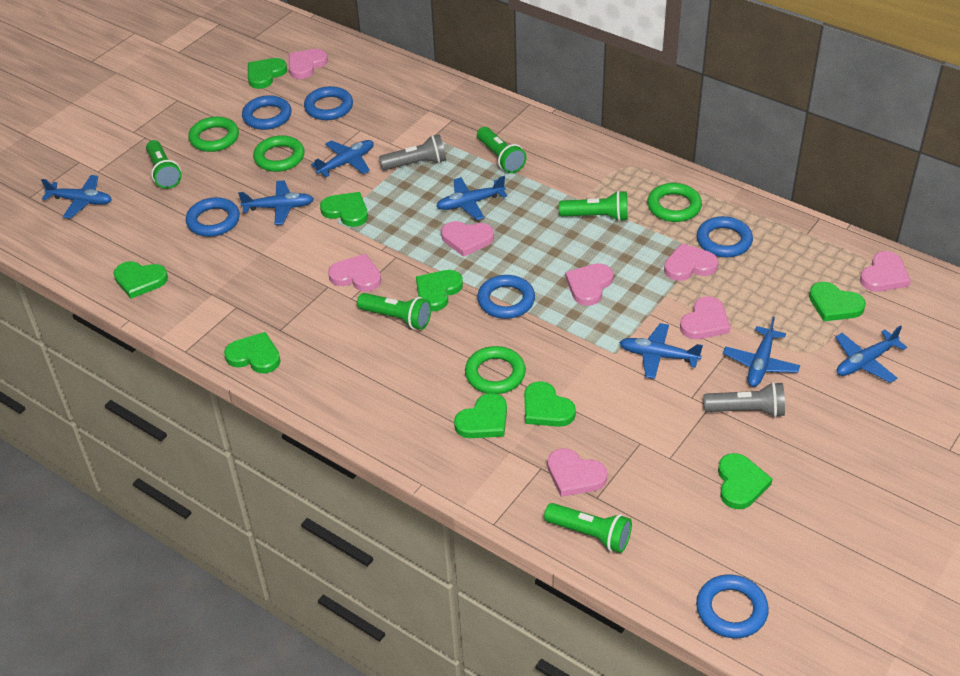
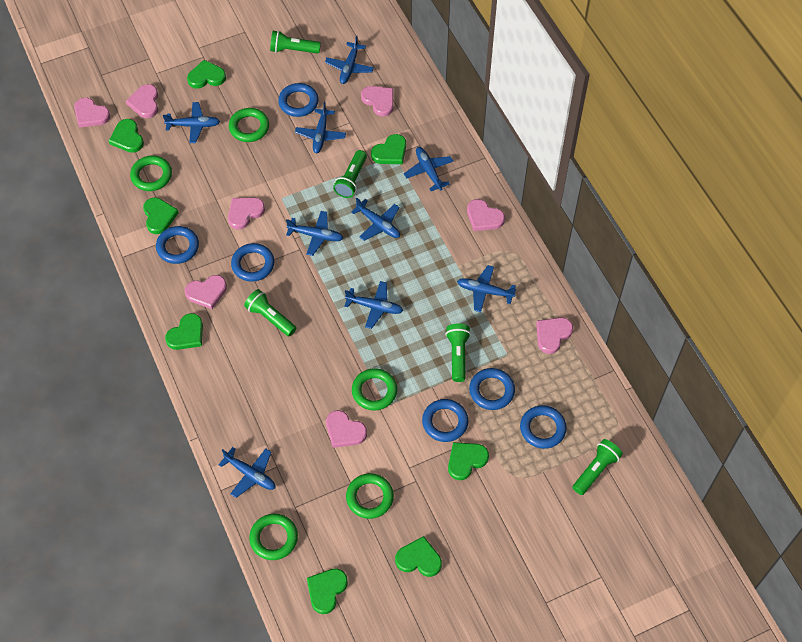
blue plane: 7 -> 9
green heart: 9 -> 8
green ring: 4 -> 5
grey flashlight: 2 -> 0

